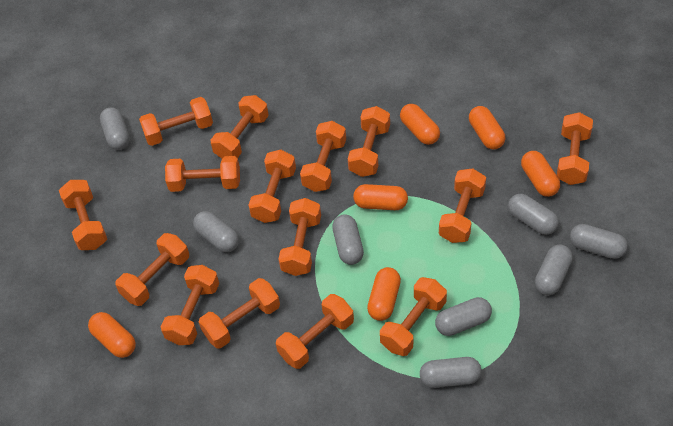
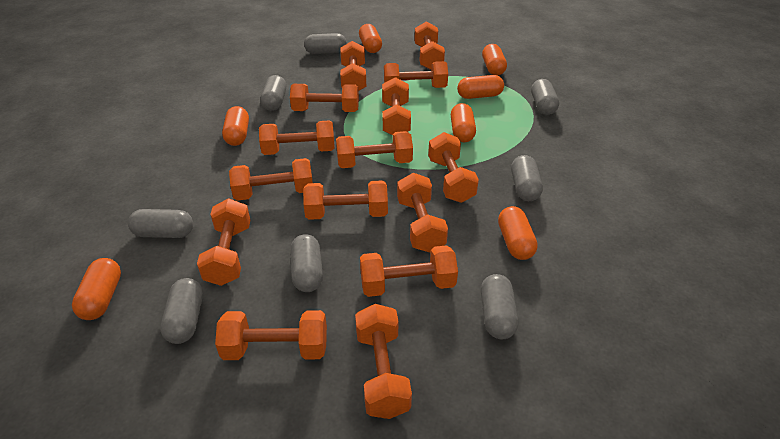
orange capsule: 6 -> 7

